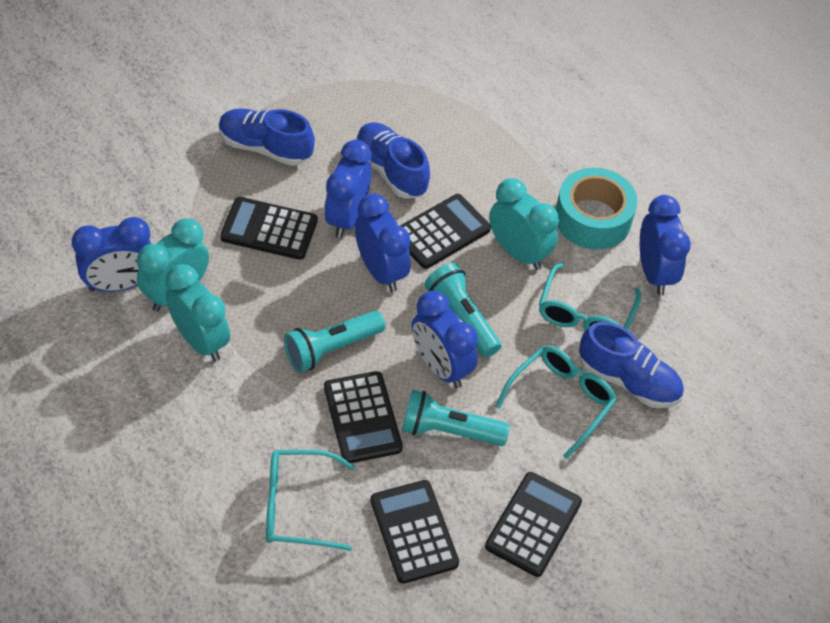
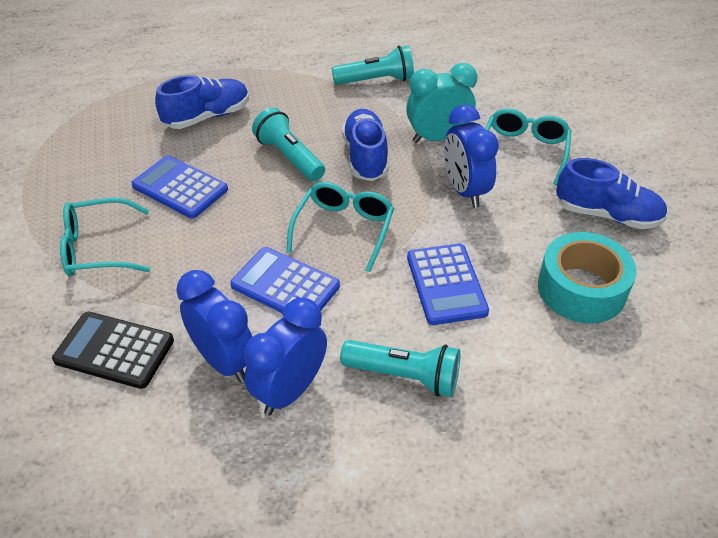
black calculator: 5 -> 1
blue calculator: 0 -> 3
blue clock: 5 -> 3
turquoise clock: 3 -> 1

